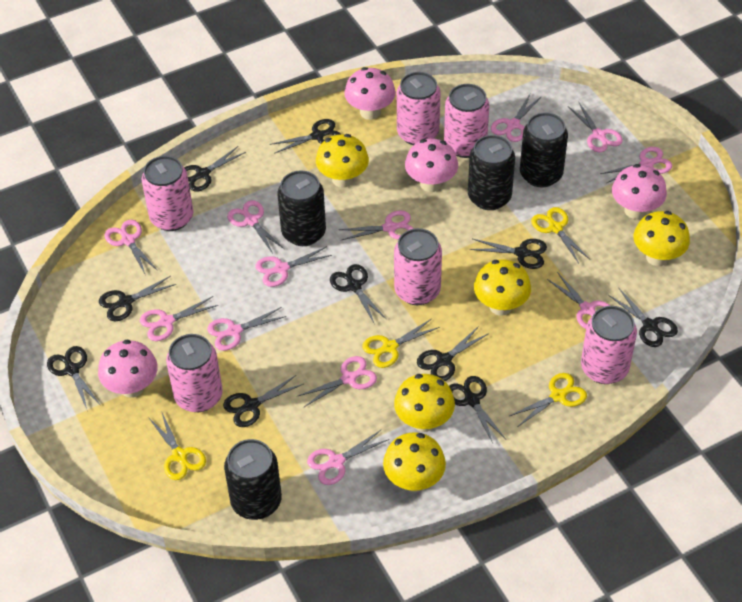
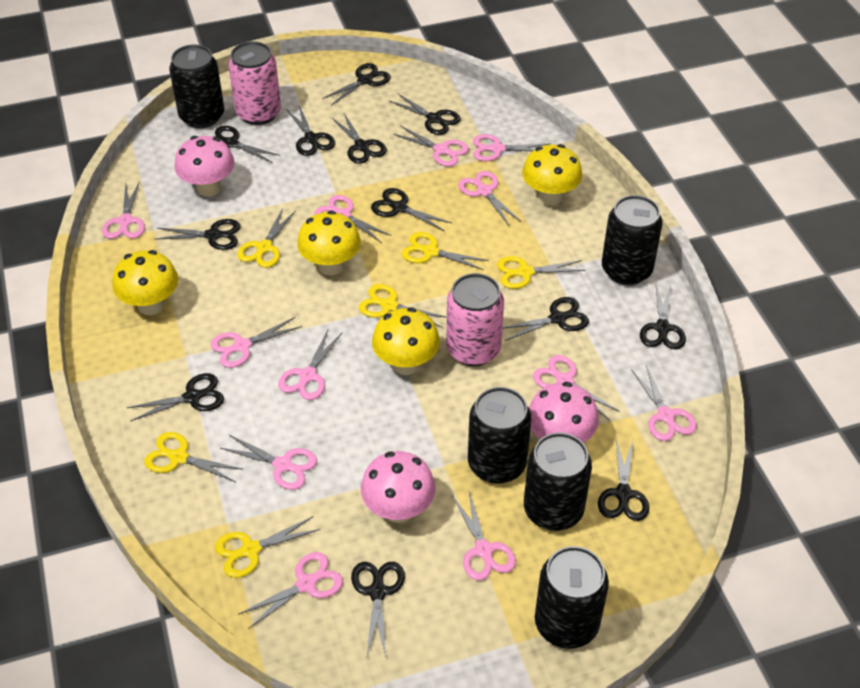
black can: 4 -> 5
black scissors: 10 -> 12
pink can: 6 -> 2
pink mushroom: 4 -> 3
yellow mushroom: 5 -> 4
yellow scissors: 4 -> 6

